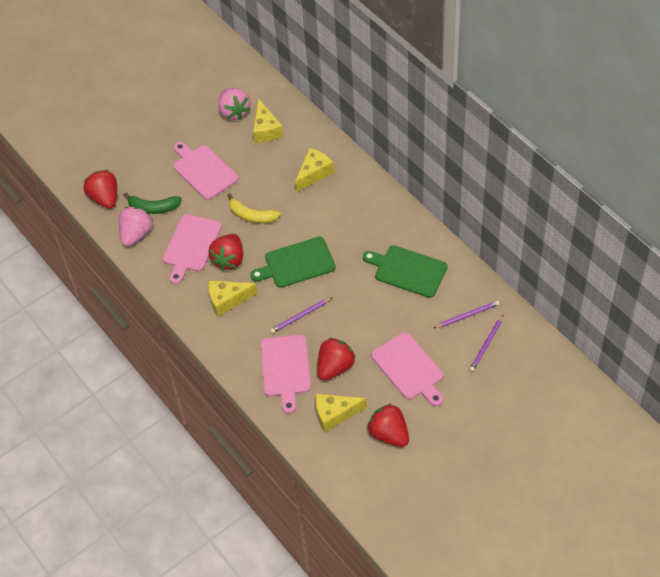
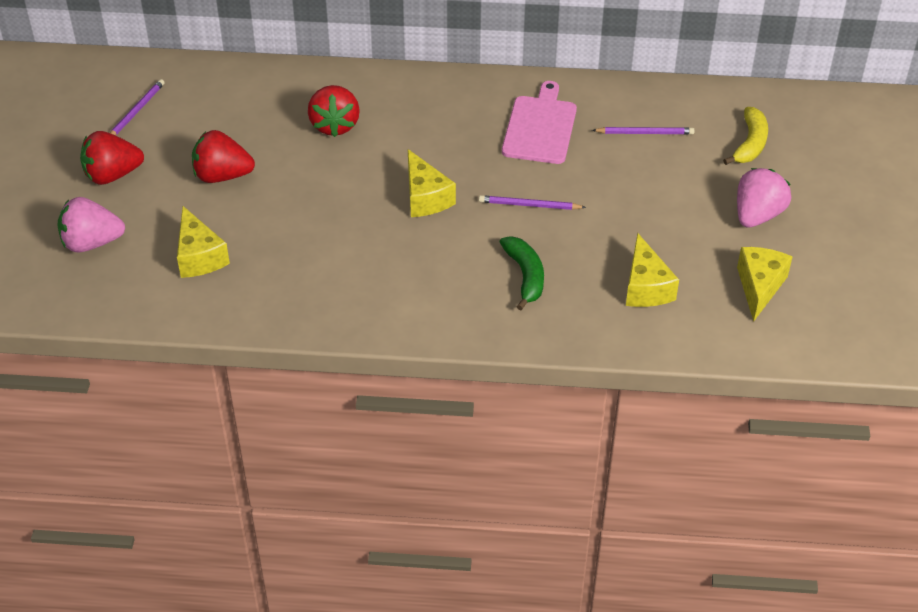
green cutting board: 2 -> 0
pink cutting board: 4 -> 1
red strawberry: 4 -> 3

